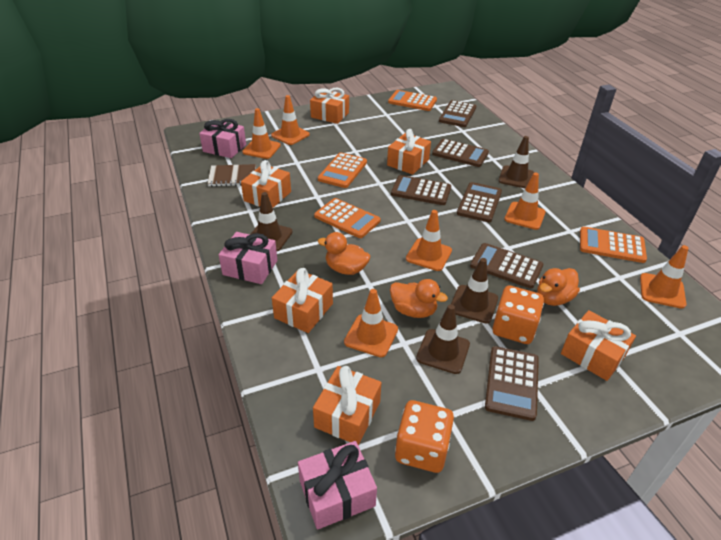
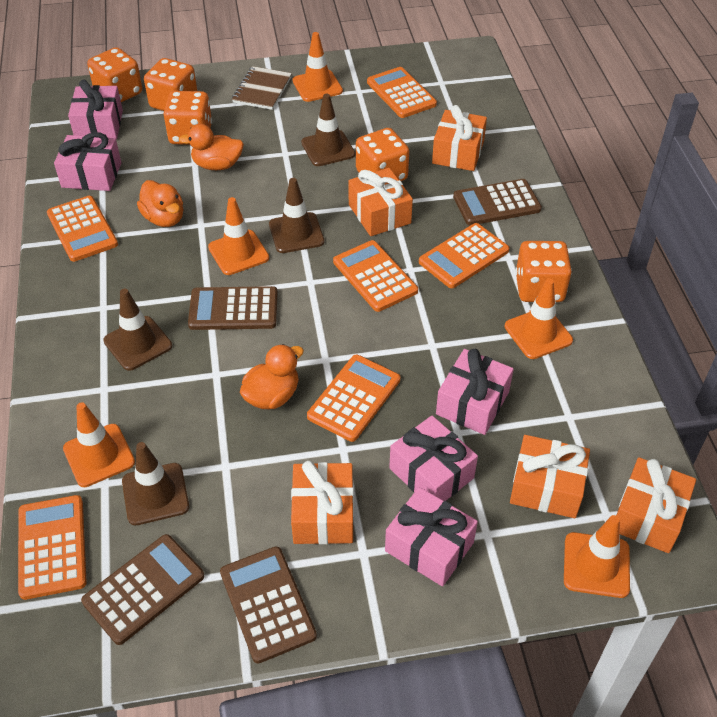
brown calculator: 6 -> 4
orange calculator: 4 -> 6
orange dice: 2 -> 5
orange gift: 6 -> 5
orange traffic cone: 6 -> 5
pink gift: 3 -> 5

